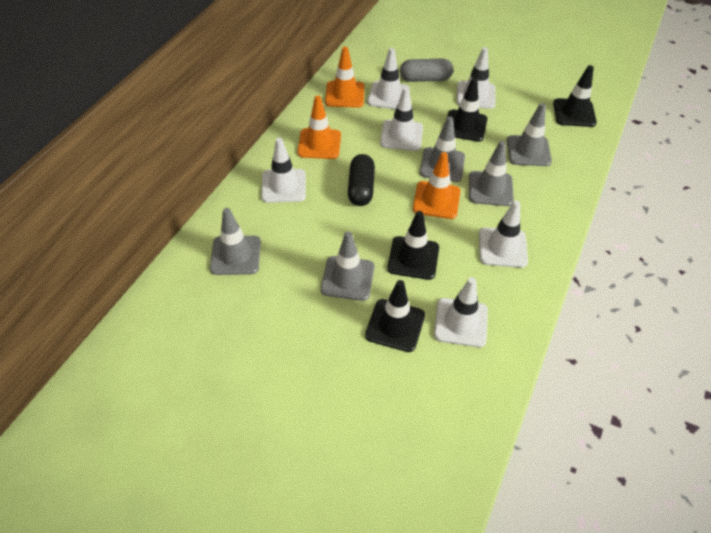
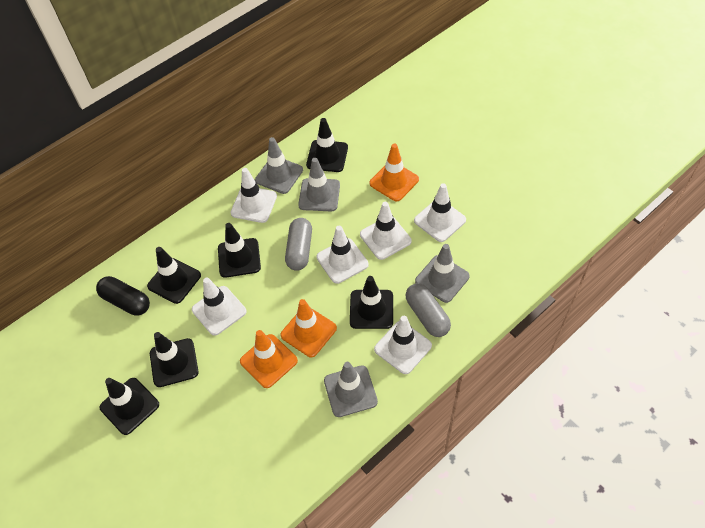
black traffic cone: 4 -> 6
grey capsule: 1 -> 2
grey traffic cone: 5 -> 4

